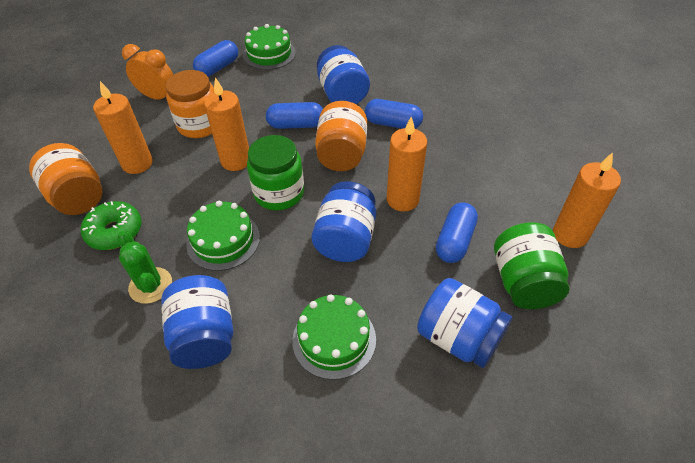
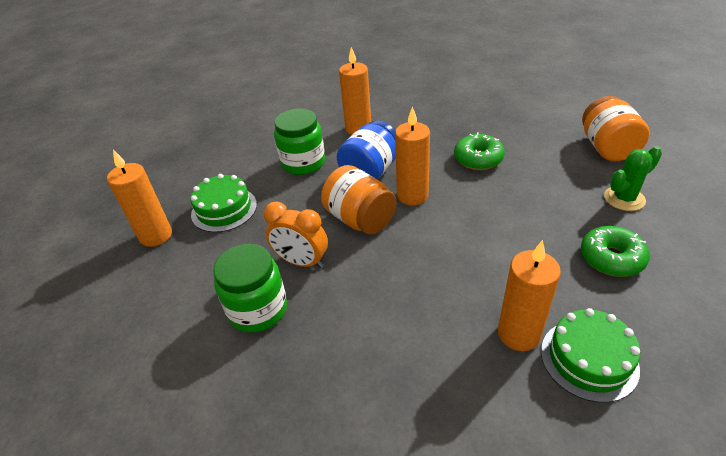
blue capsule: 4 -> 0
blue jar: 4 -> 1
green cake: 3 -> 2
green donut: 1 -> 2
orange jar: 3 -> 2

